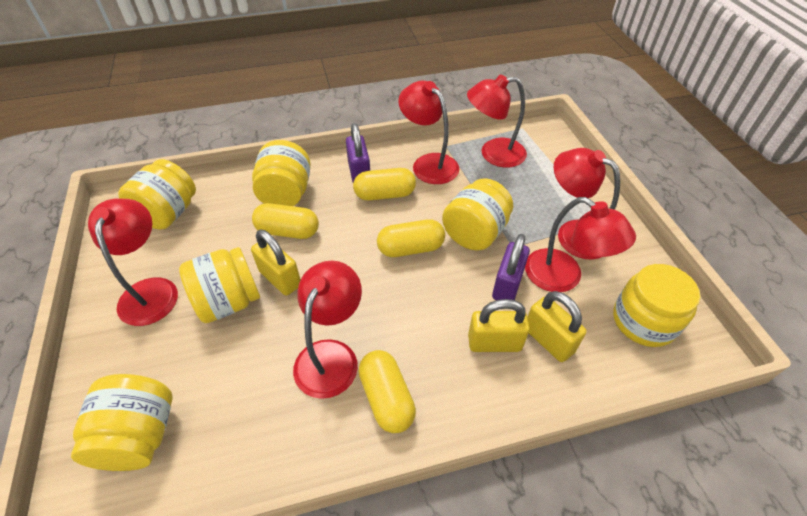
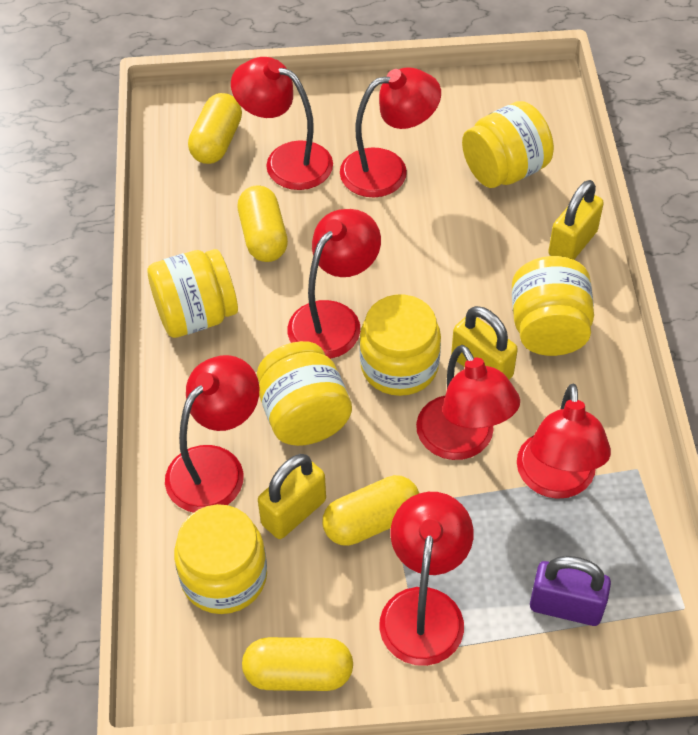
purple padlock: 2 -> 1
red lamp: 6 -> 7

